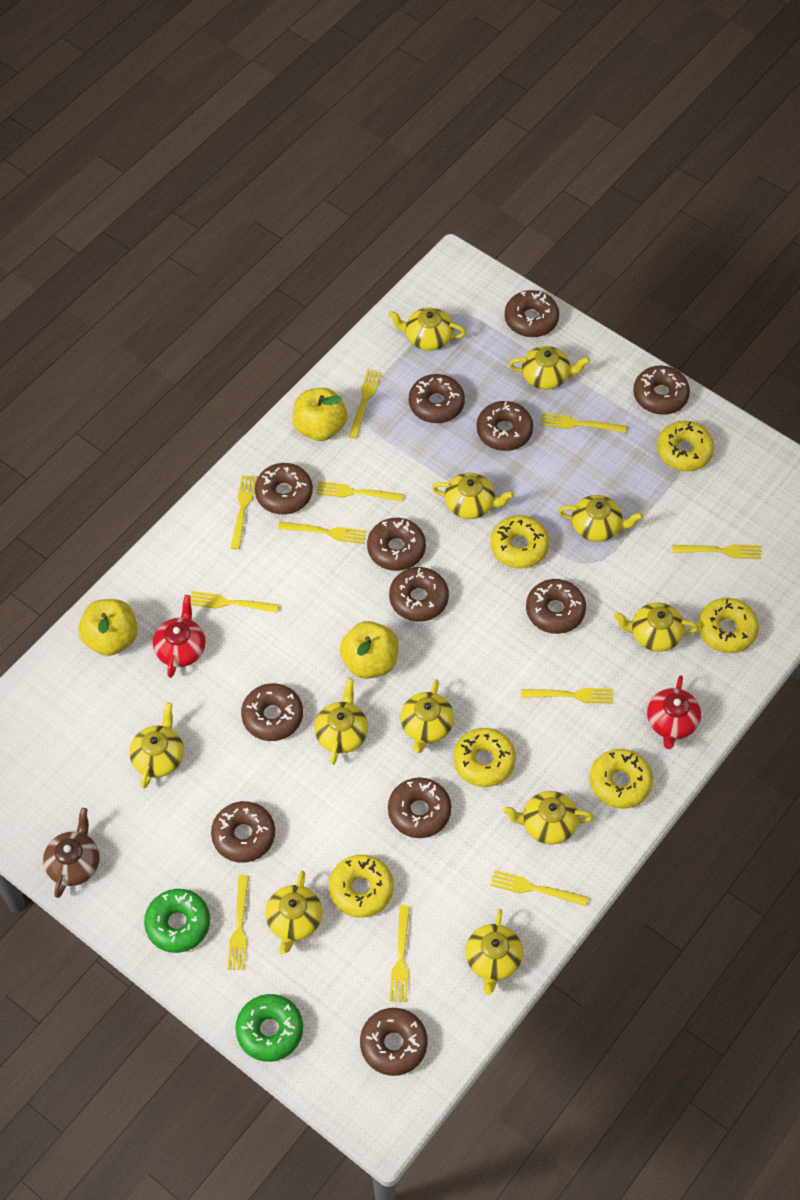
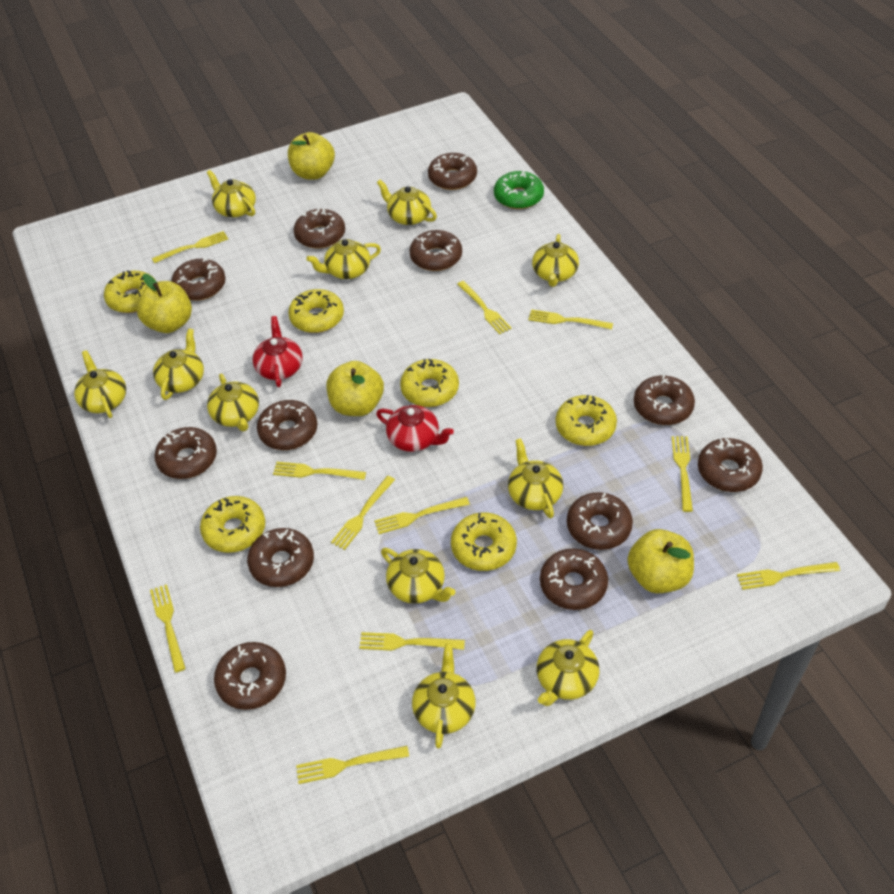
brown teapot: 1 -> 0
green donut: 2 -> 1
yellow apple: 3 -> 4

